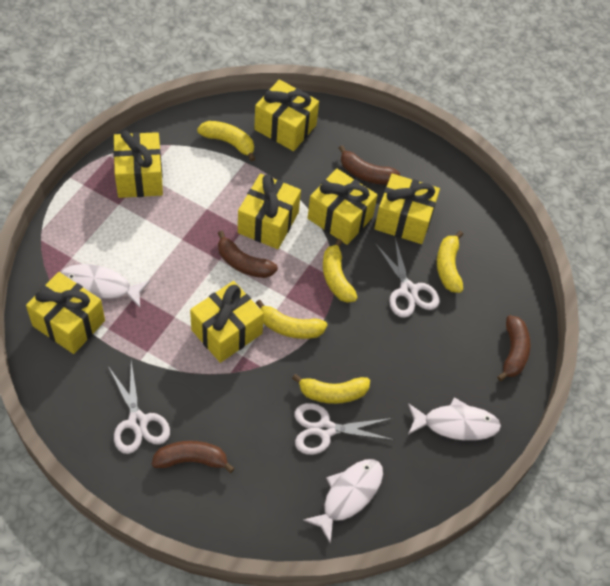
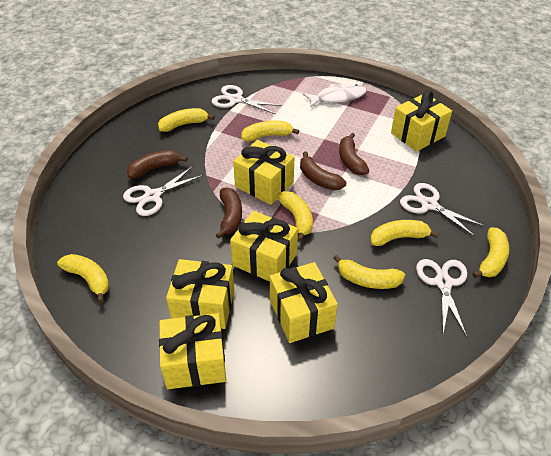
white fish: 3 -> 1
white scissors: 3 -> 4
yellow banana: 5 -> 7
yellow gift: 7 -> 6

